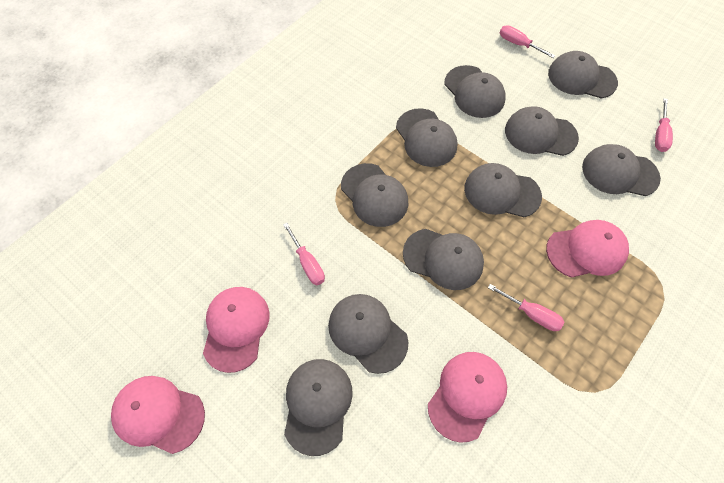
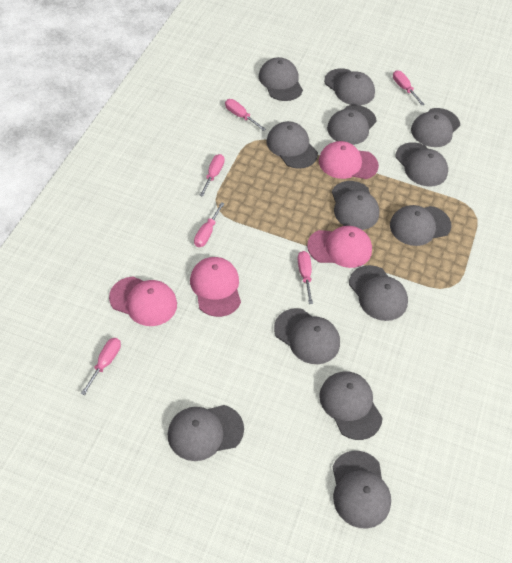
grey cap: 10 -> 13
pink screwdriver: 4 -> 6

